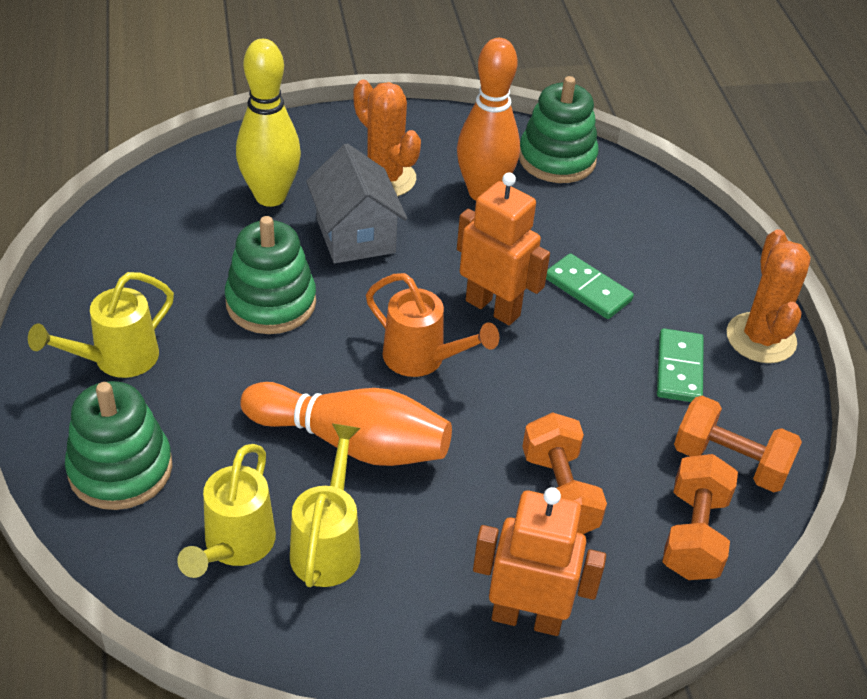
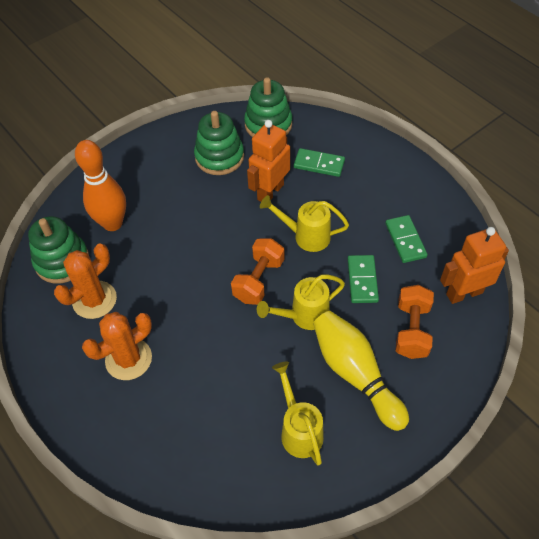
green domino: 2 -> 3
grey house: 1 -> 0
orange bowling pin: 2 -> 1
orange dumbbell: 3 -> 2
orange watering can: 1 -> 0

